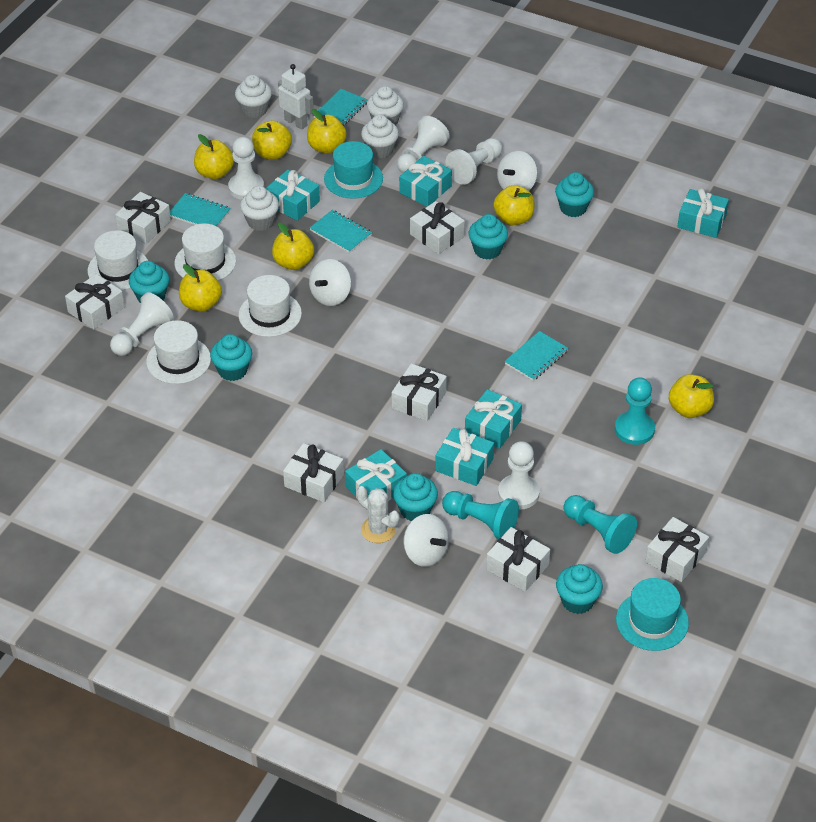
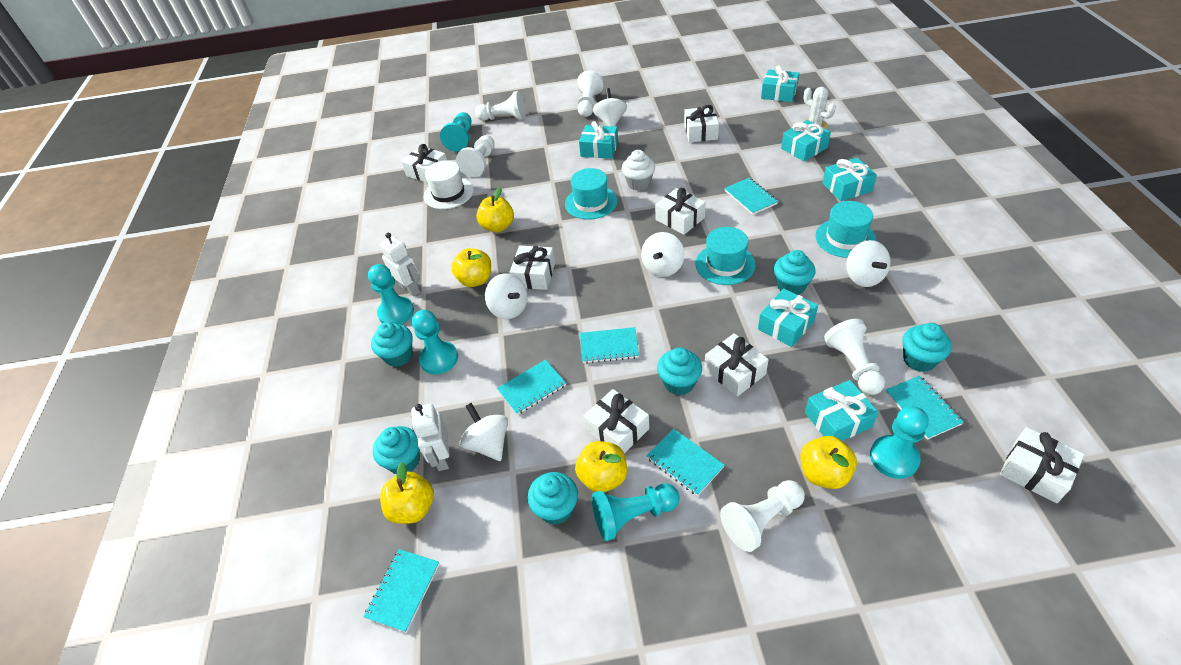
turquoise hat: 2 -> 3
turquoise notebook: 4 -> 6
turquoise pawn: 3 -> 5
white cupcake: 4 -> 1
white hat: 4 -> 1
white robot: 1 -> 2
white spinning top: 3 -> 5
yellow apple: 7 -> 5

